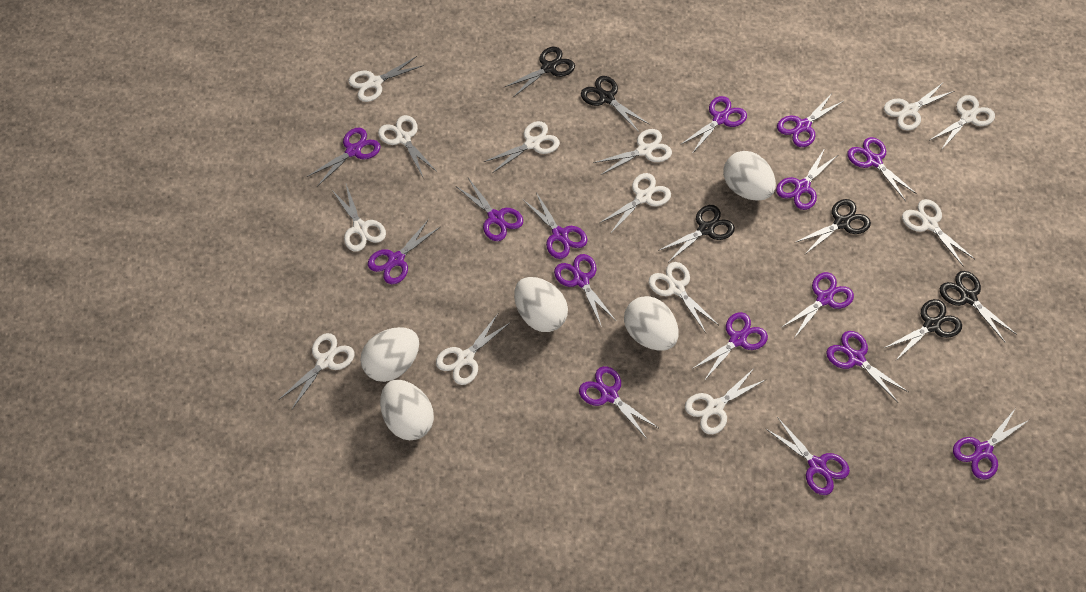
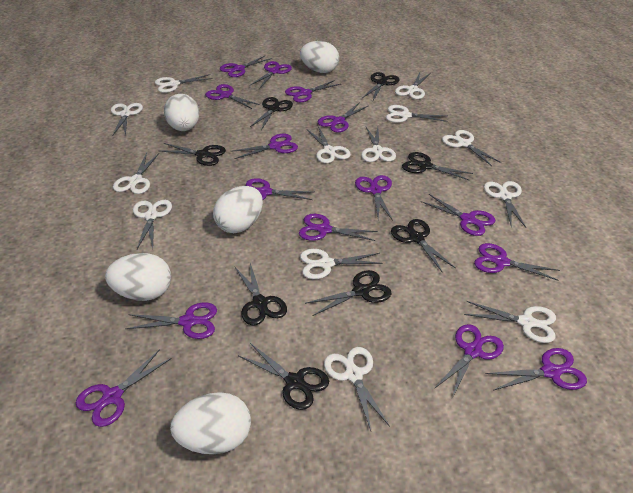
black scissors: 6 -> 8

